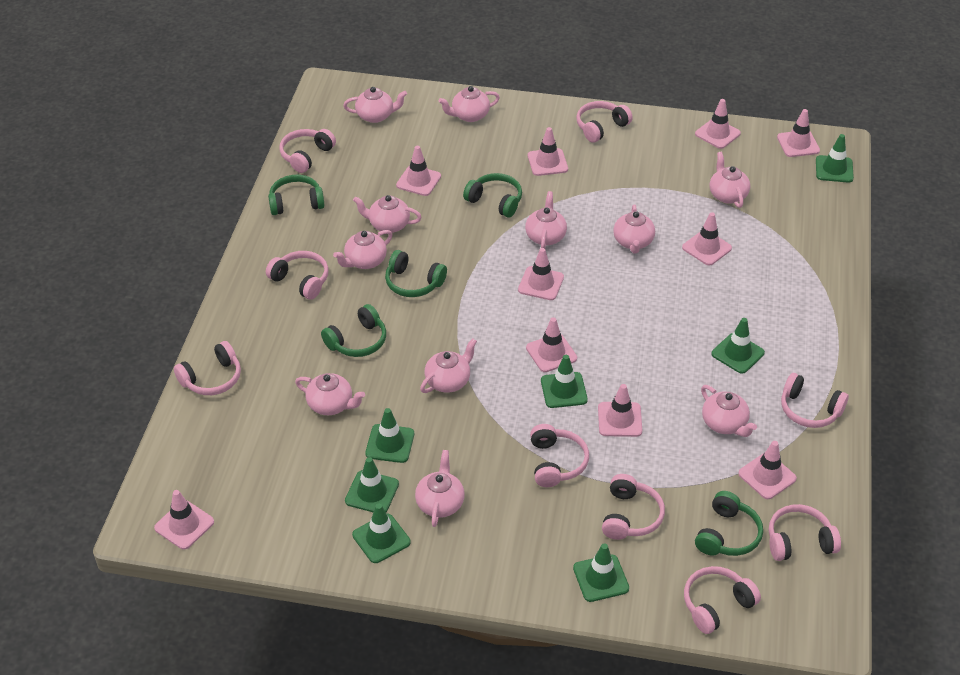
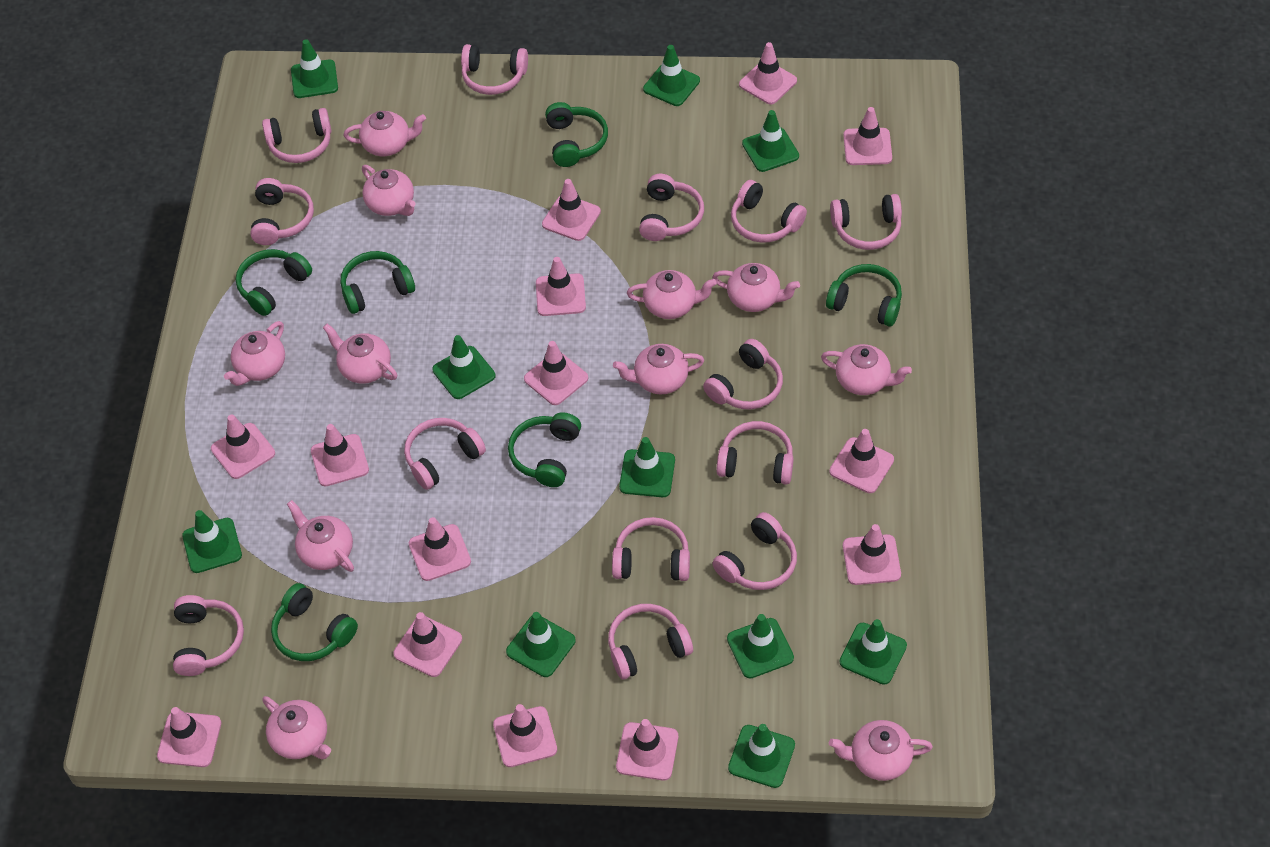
green headphones: 5 -> 6
green traffic cone: 7 -> 10
pink headphones: 9 -> 13
pink traffic cone: 10 -> 14

